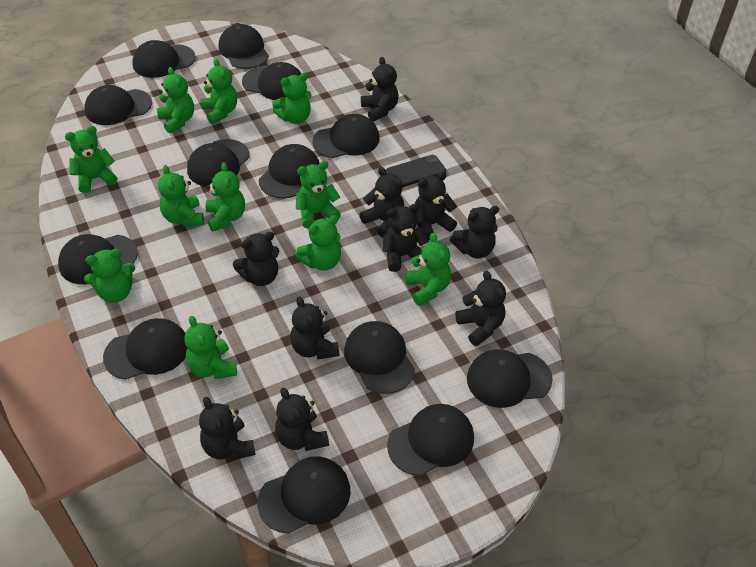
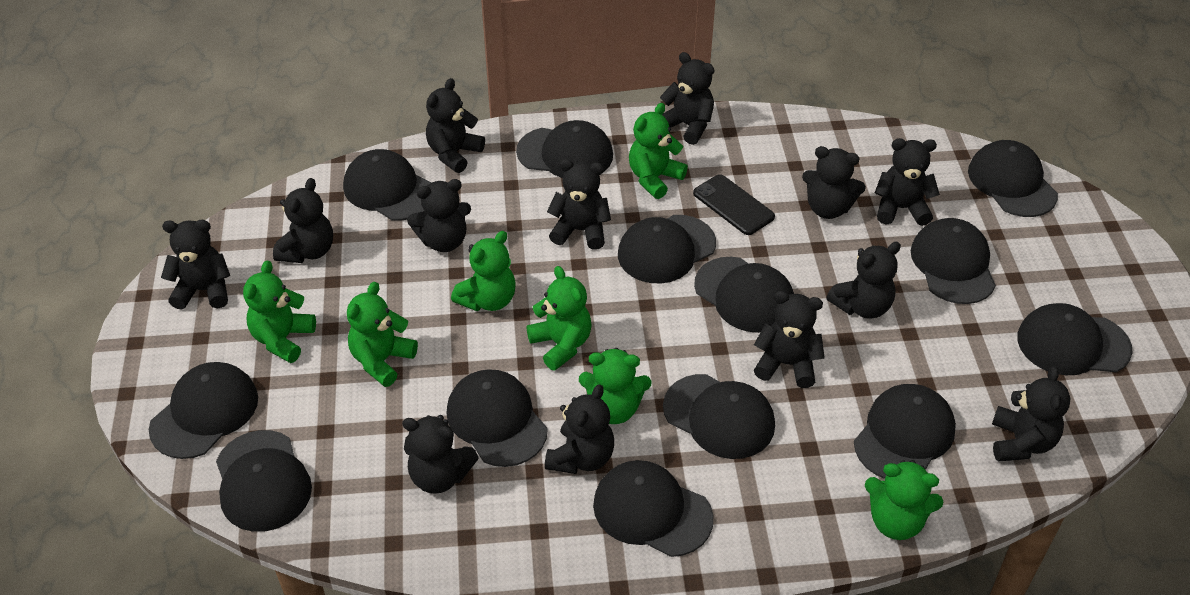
black teddy bear: 10 -> 13
green teddy bear: 11 -> 7

